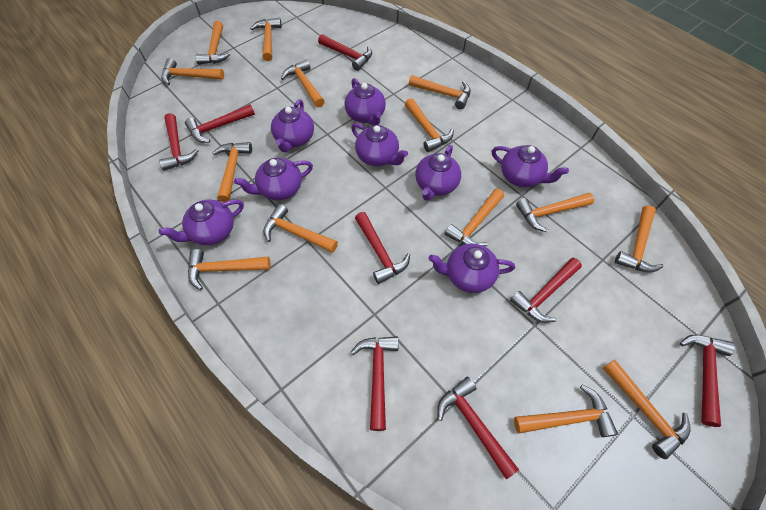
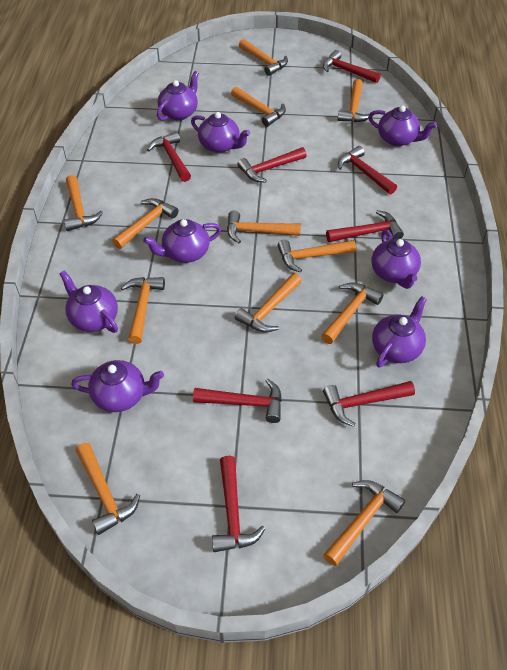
orange hammer: 14 -> 12

